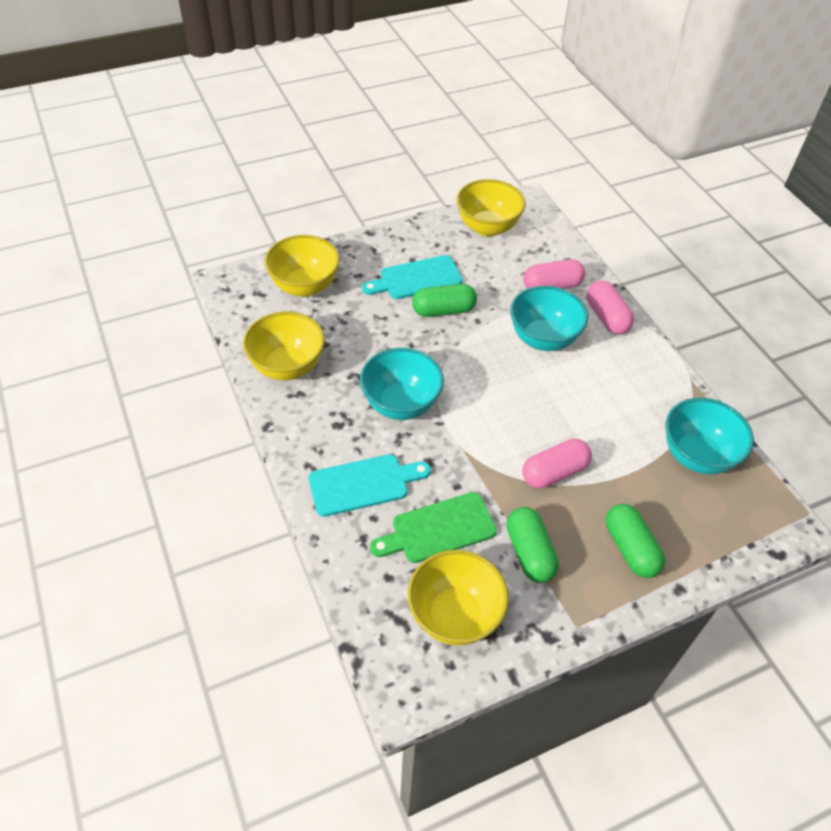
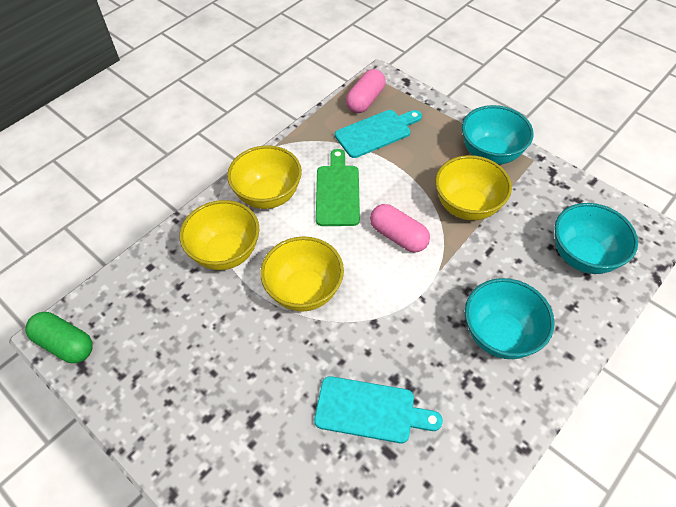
green capsule: 3 -> 1
pink capsule: 3 -> 2

